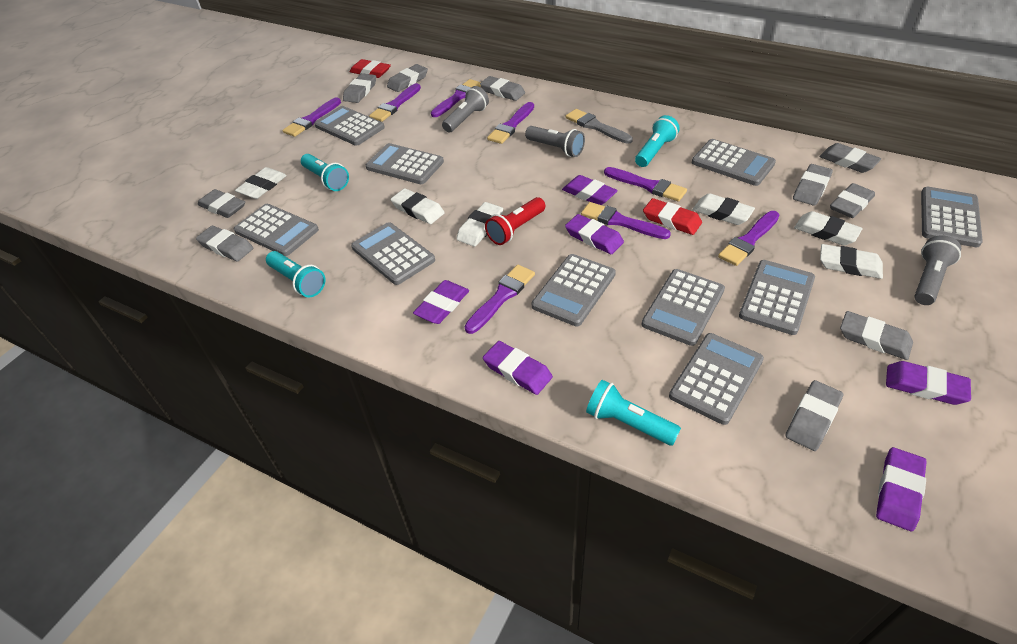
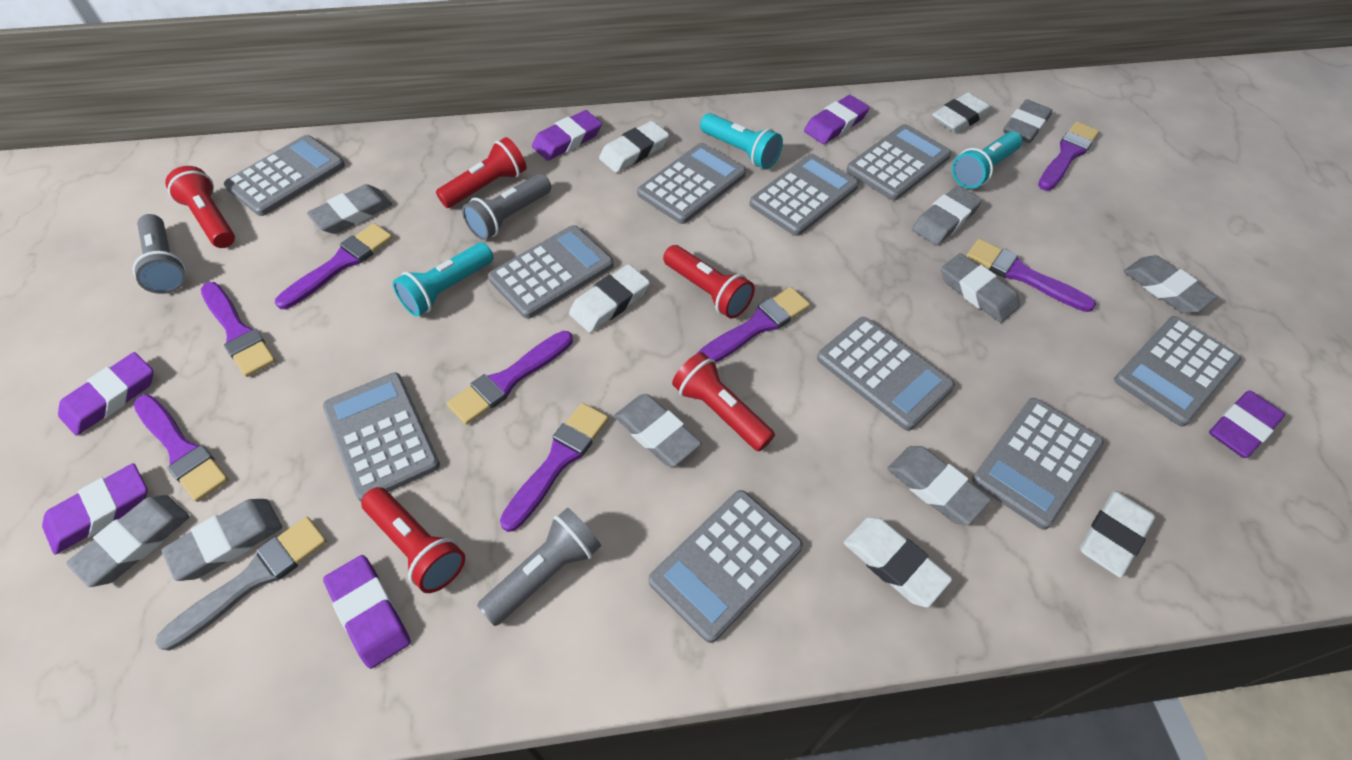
grey eraser: 10 -> 9
red eraser: 2 -> 0
red flashlight: 1 -> 5
turquoise flashlight: 4 -> 3
white eraser: 6 -> 5

